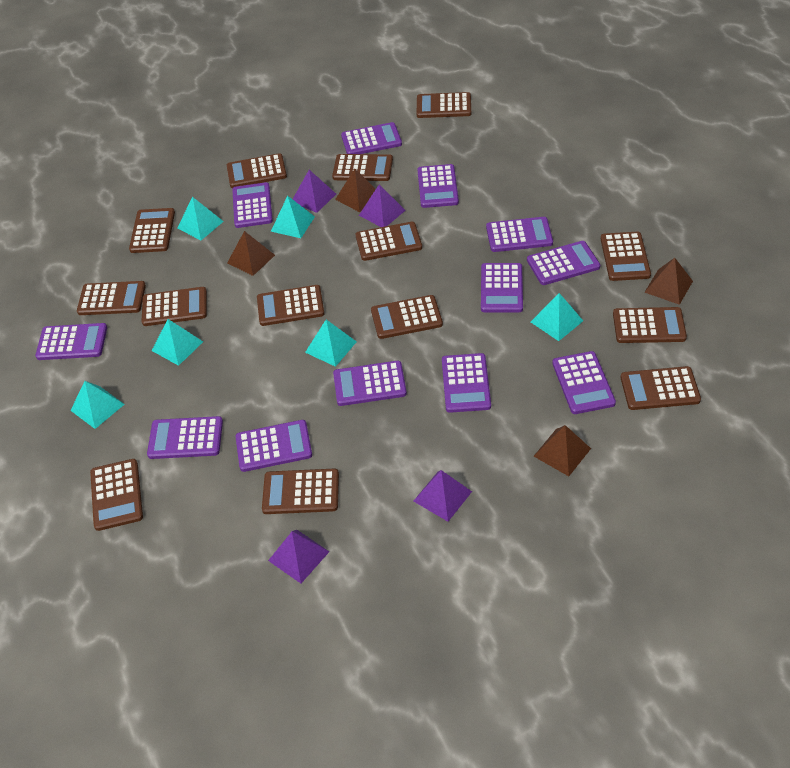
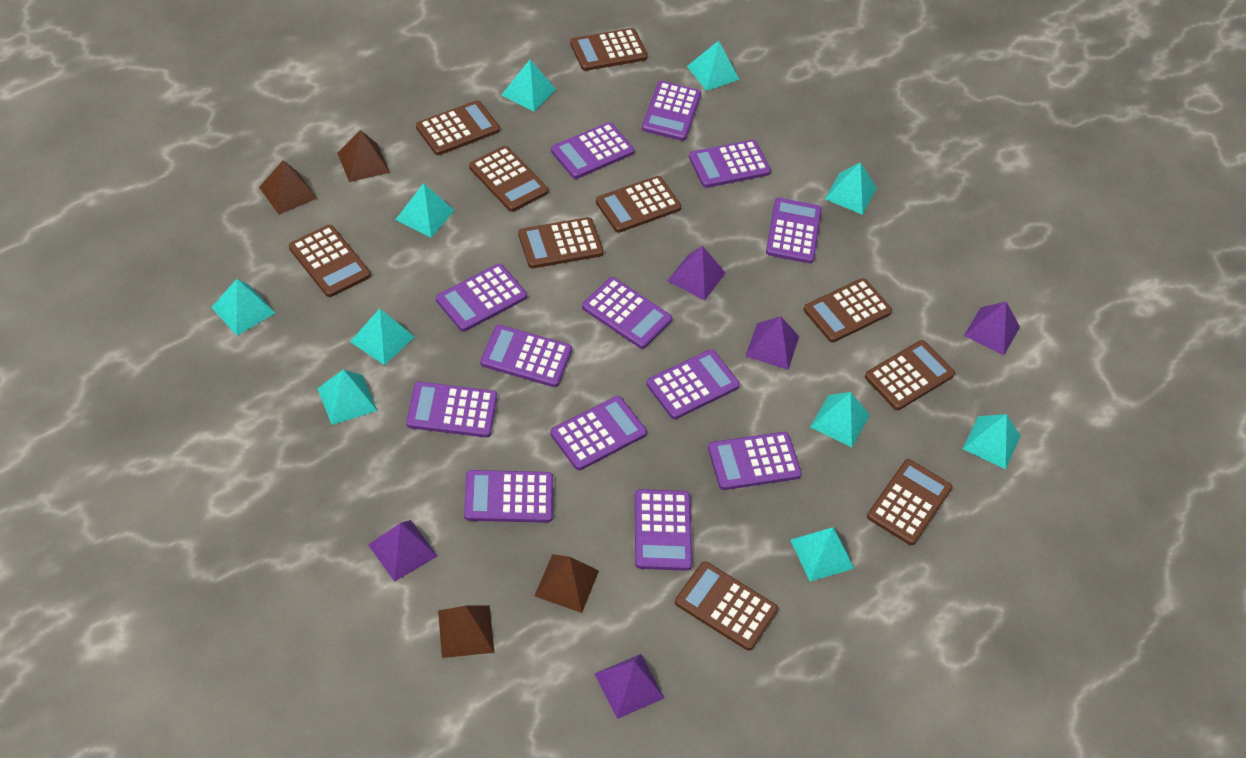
brown calculator: 14 -> 10
purple calculator: 12 -> 13
purple pyramid: 4 -> 5
turquoise pyramid: 6 -> 10

